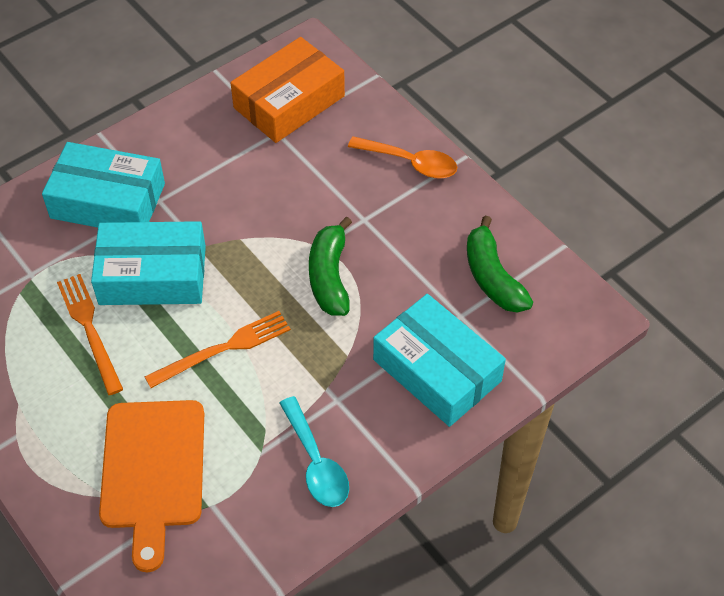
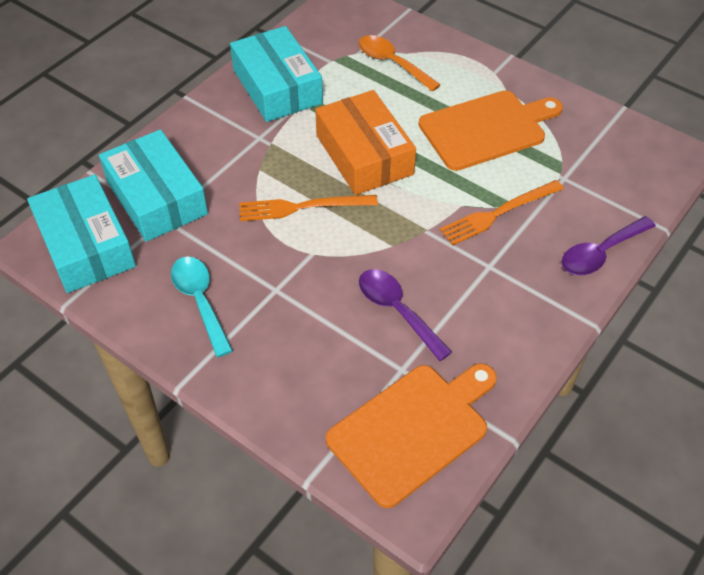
green banana: 2 -> 0
orange cutting board: 1 -> 2
purple spoon: 0 -> 2

